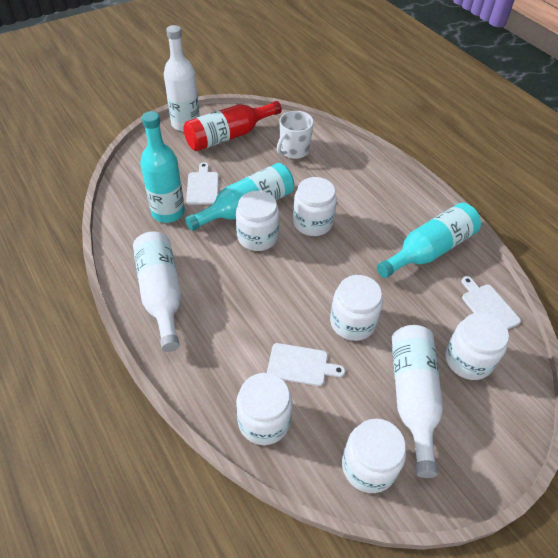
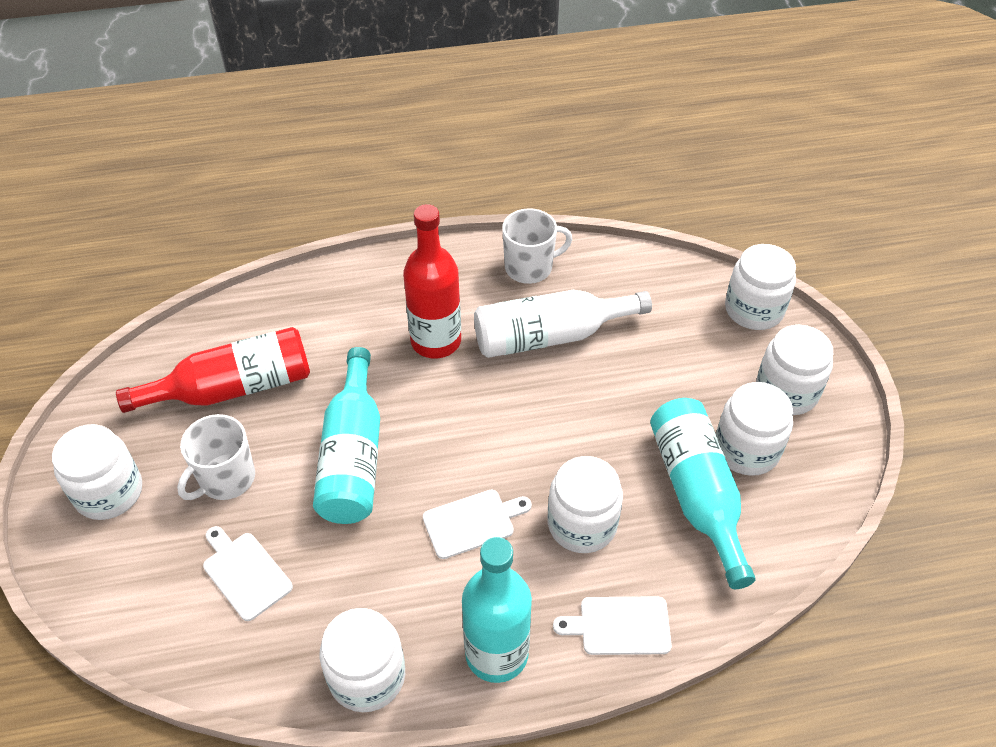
red bottle: 1 -> 2
white bottle: 3 -> 1
white mug: 1 -> 2

